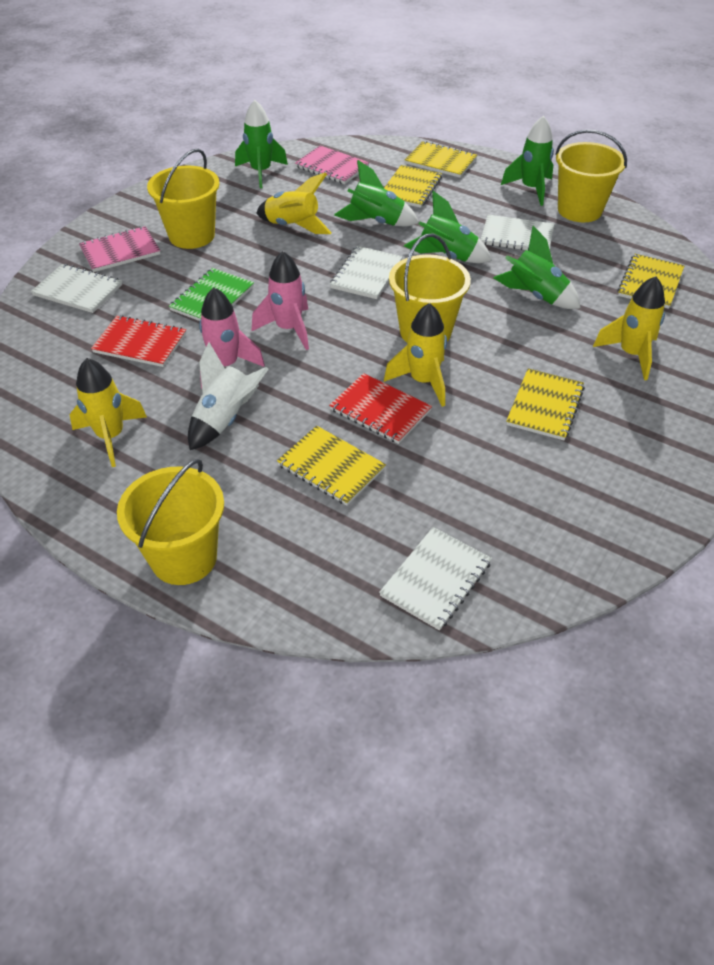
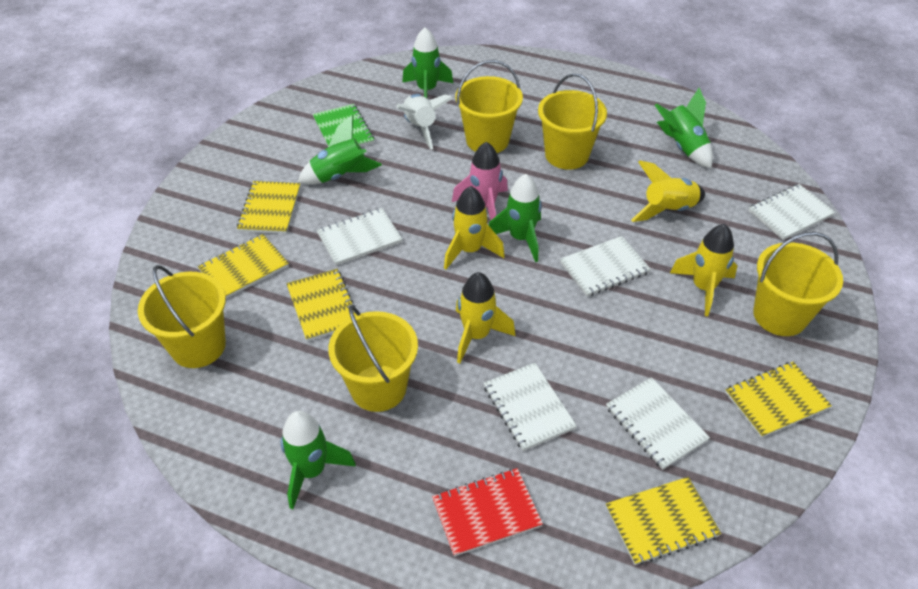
pink notebook: 2 -> 0
pink rocket: 2 -> 1
red notebook: 2 -> 1
white notebook: 4 -> 5
yellow bucket: 4 -> 5

